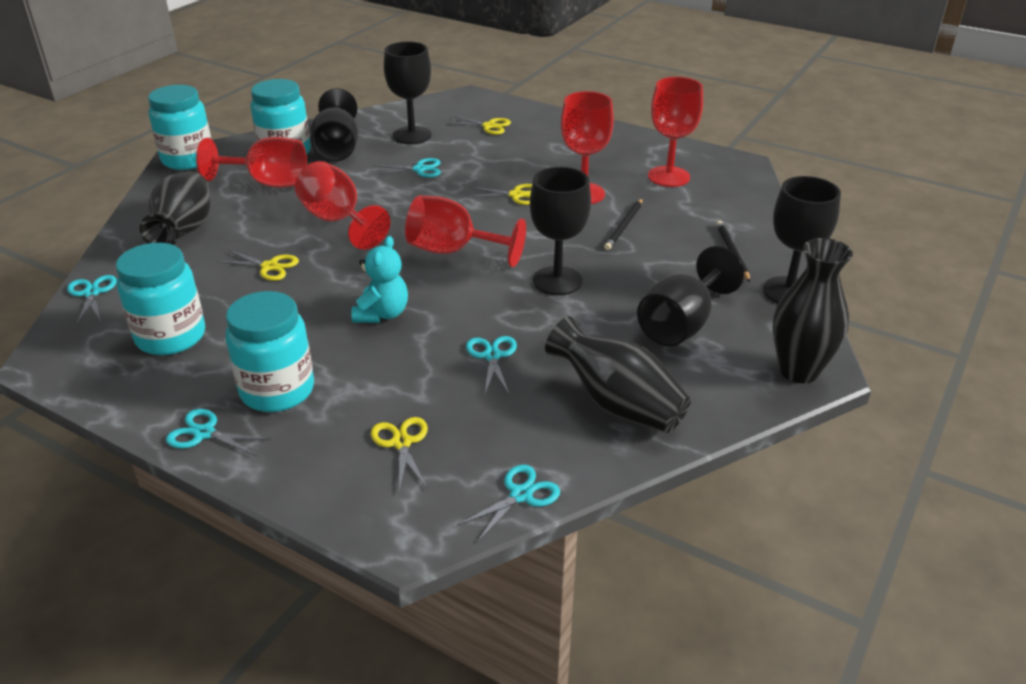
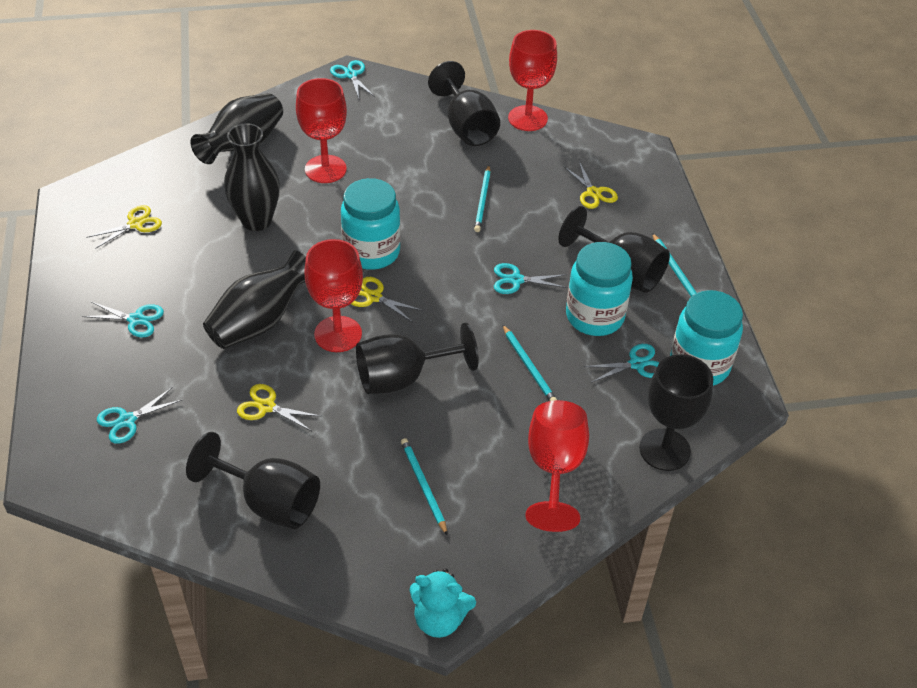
black pencil: 2 -> 0
red goblet: 5 -> 4
turquoise jar: 4 -> 3
turquoise pencil: 0 -> 4

